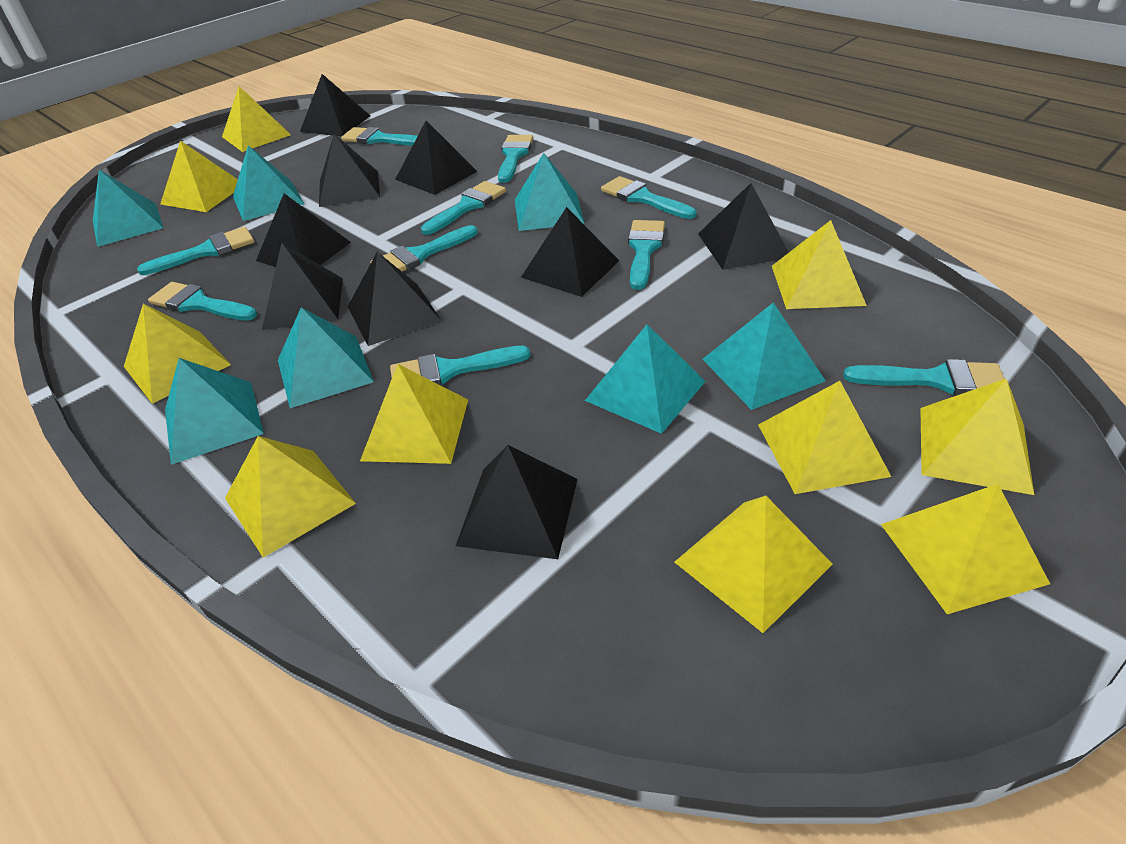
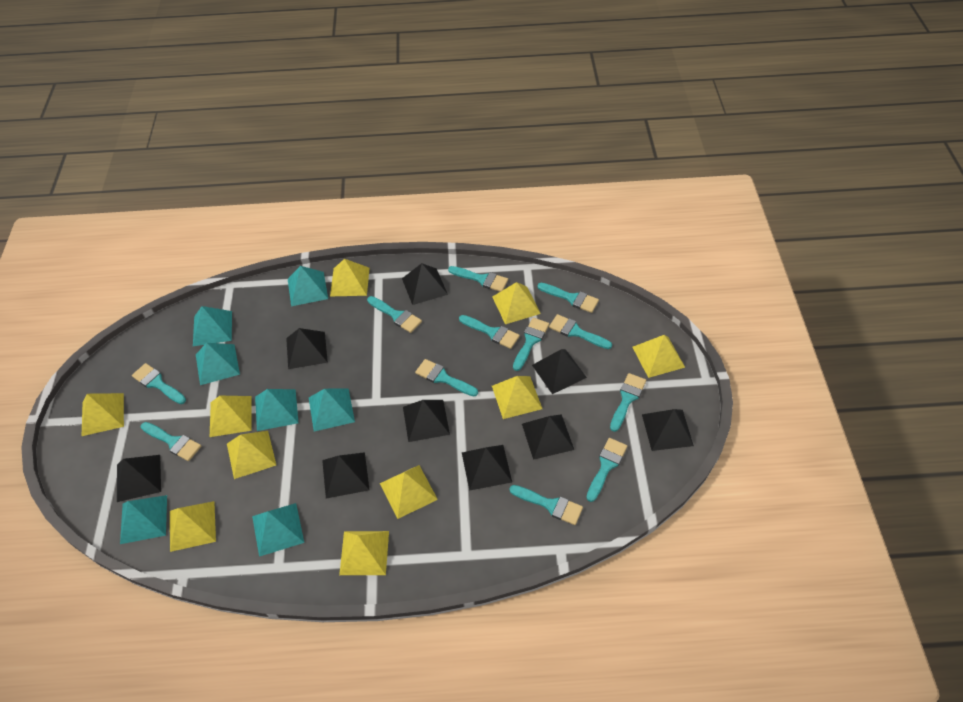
turquoise brush: 10 -> 12

